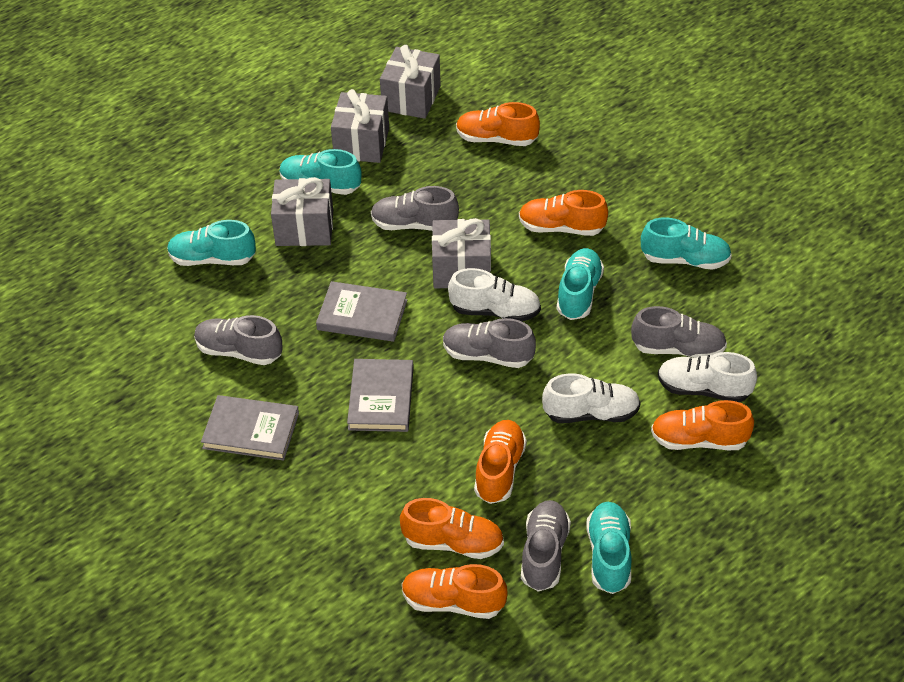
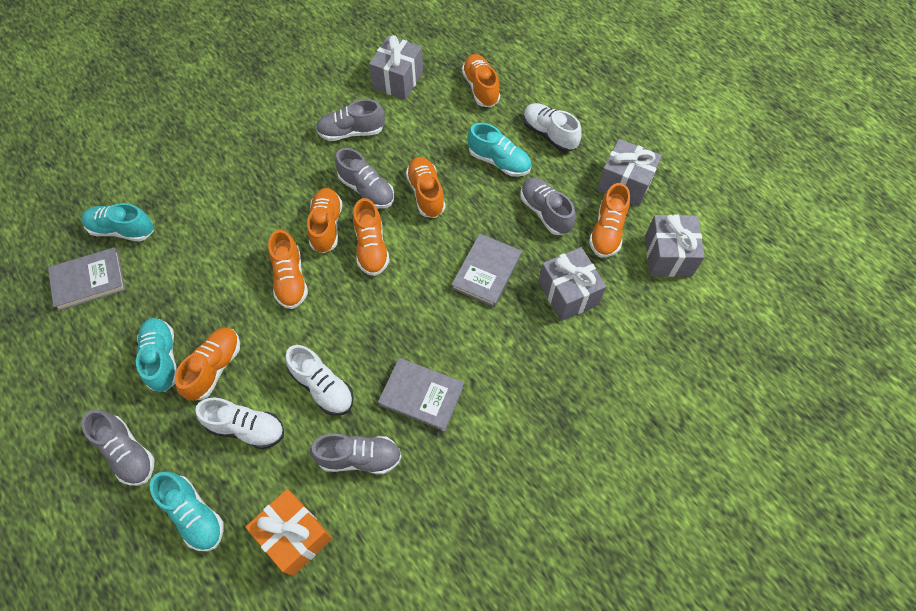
orange gift: 0 -> 1
orange shoe: 6 -> 7
turquoise shoe: 5 -> 4

